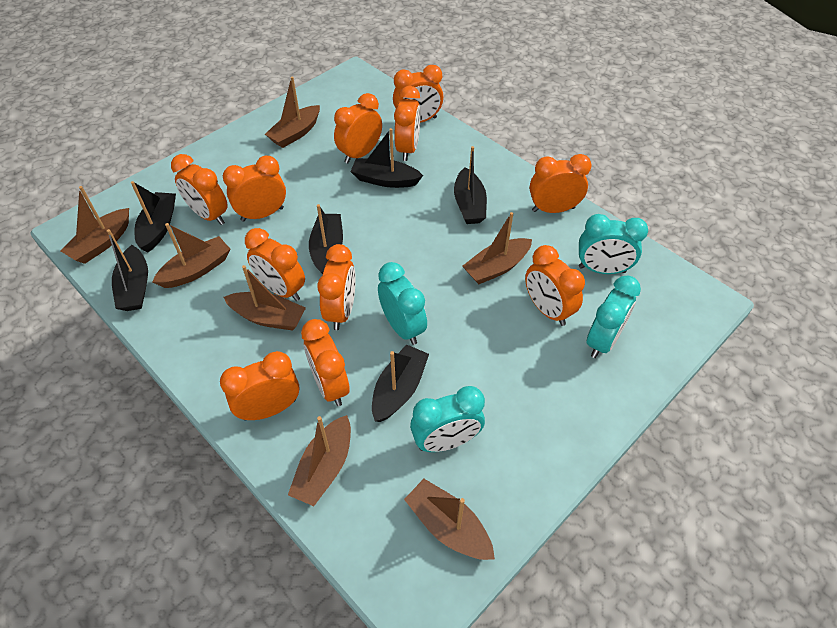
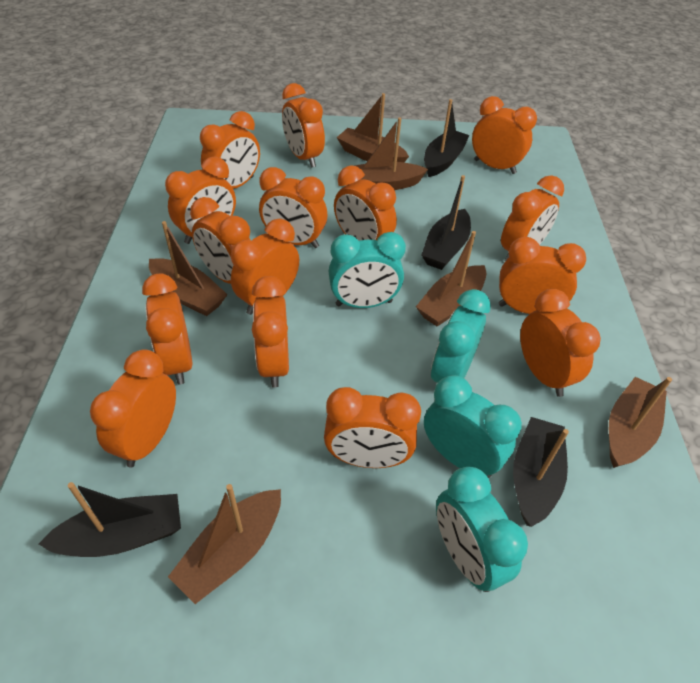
black boat: 6 -> 4
brown boat: 7 -> 6
orange clock: 11 -> 15

